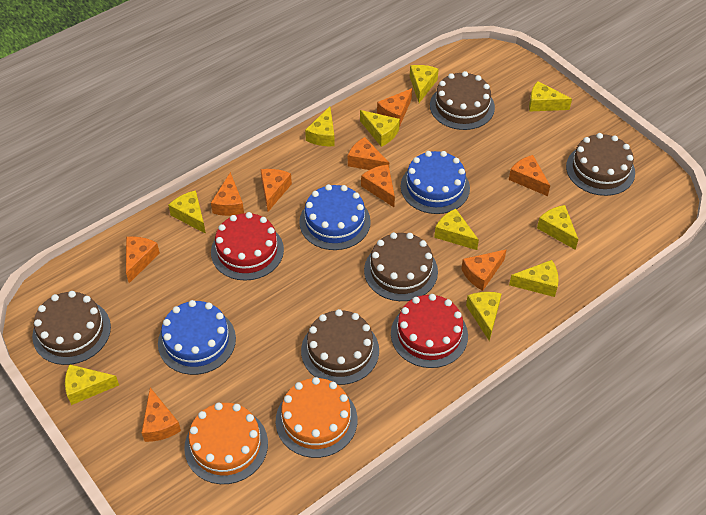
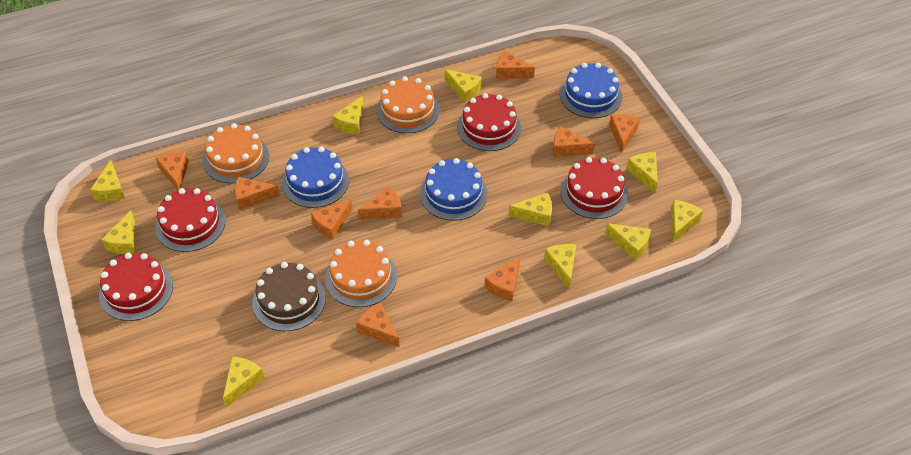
brown cake: 5 -> 1
orange cake: 2 -> 3
red cake: 2 -> 4

